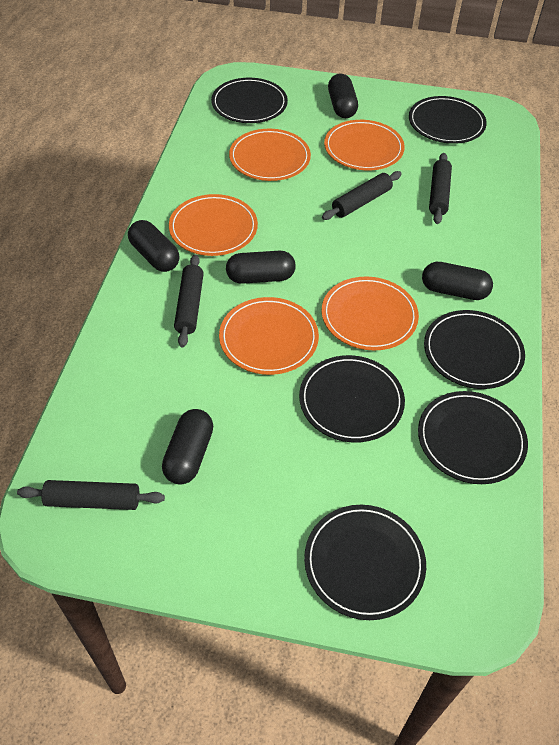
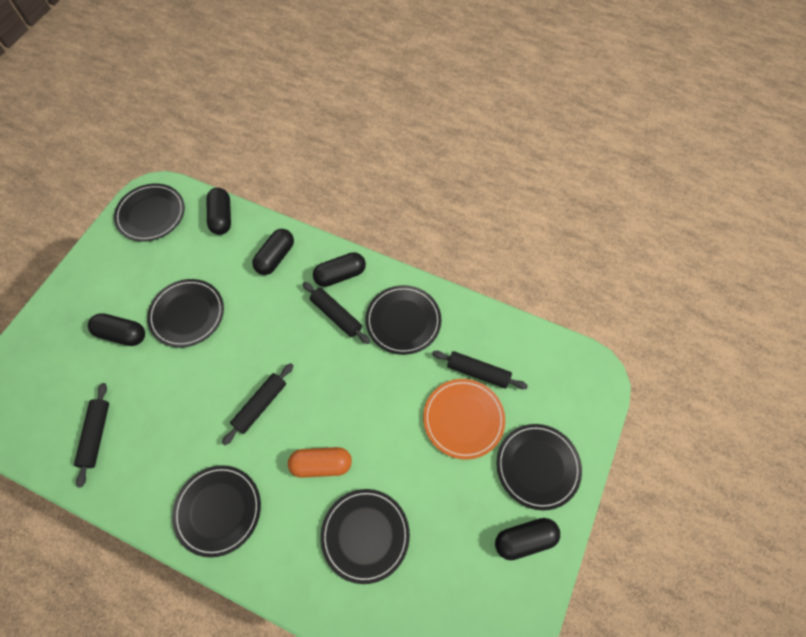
orange capsule: 0 -> 1
orange plate: 5 -> 1

